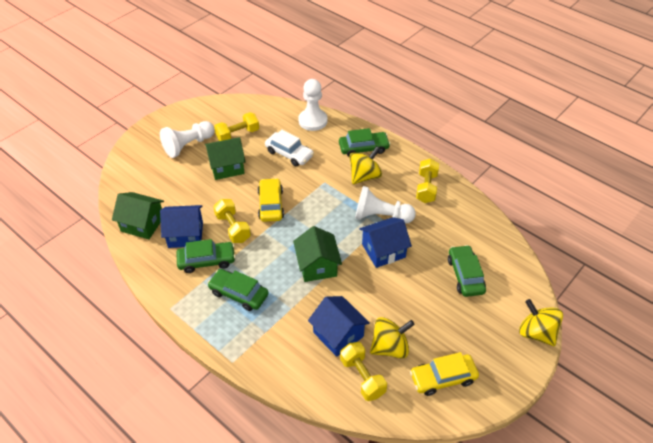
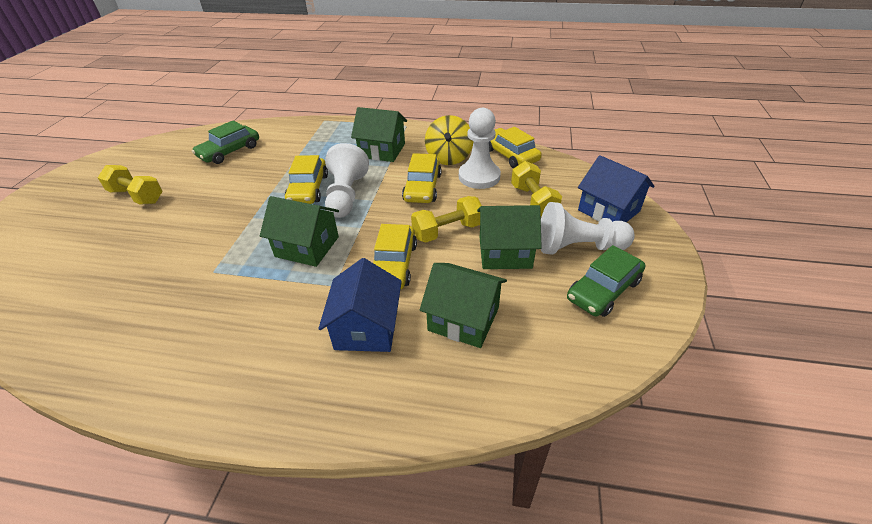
blue house: 3 -> 2
green car: 4 -> 2
green house: 3 -> 4
white car: 1 -> 0
yellow car: 2 -> 4
yellow dumbbell: 4 -> 3
yellow spinning top: 3 -> 1

